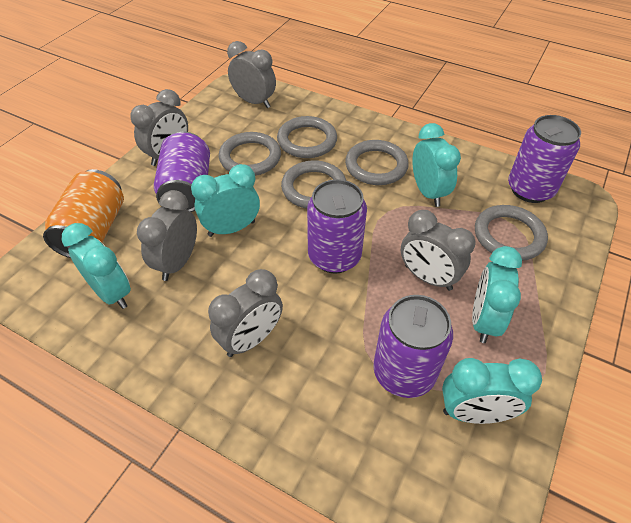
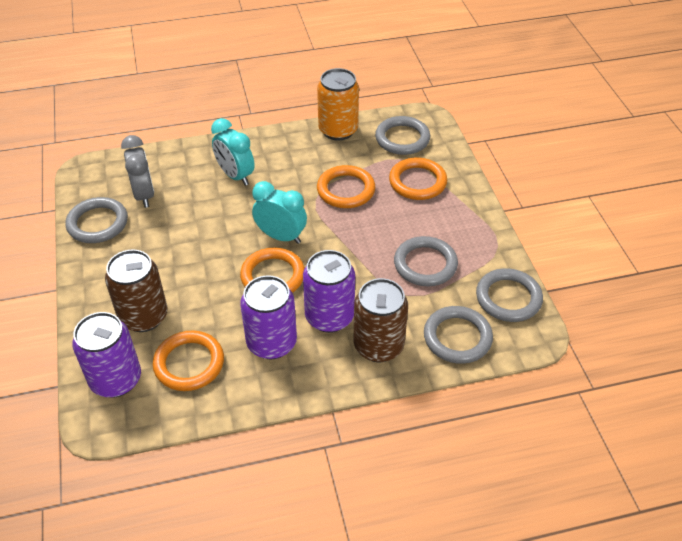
brown can: 0 -> 2
grey clock: 5 -> 1
orange ring: 0 -> 4
purple can: 4 -> 3
turquoise clock: 5 -> 2

